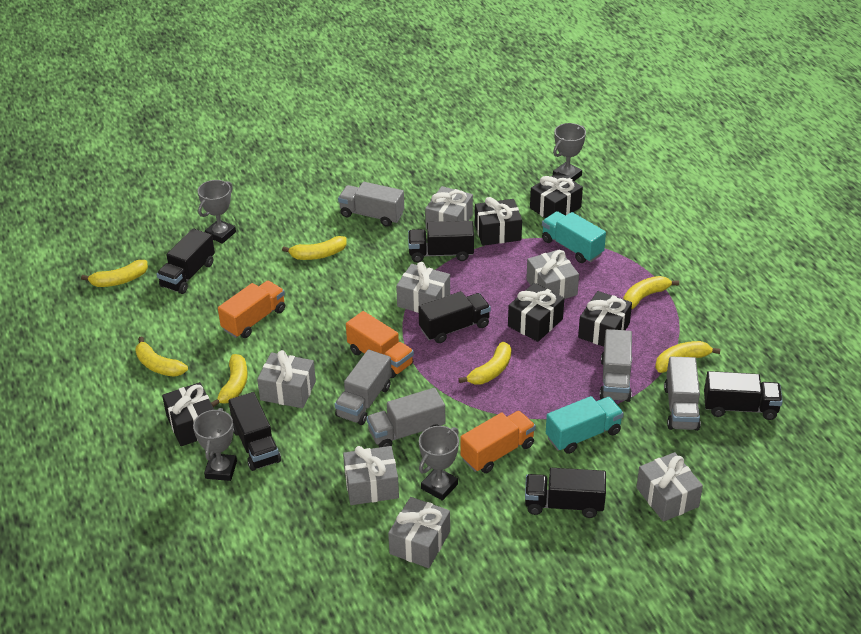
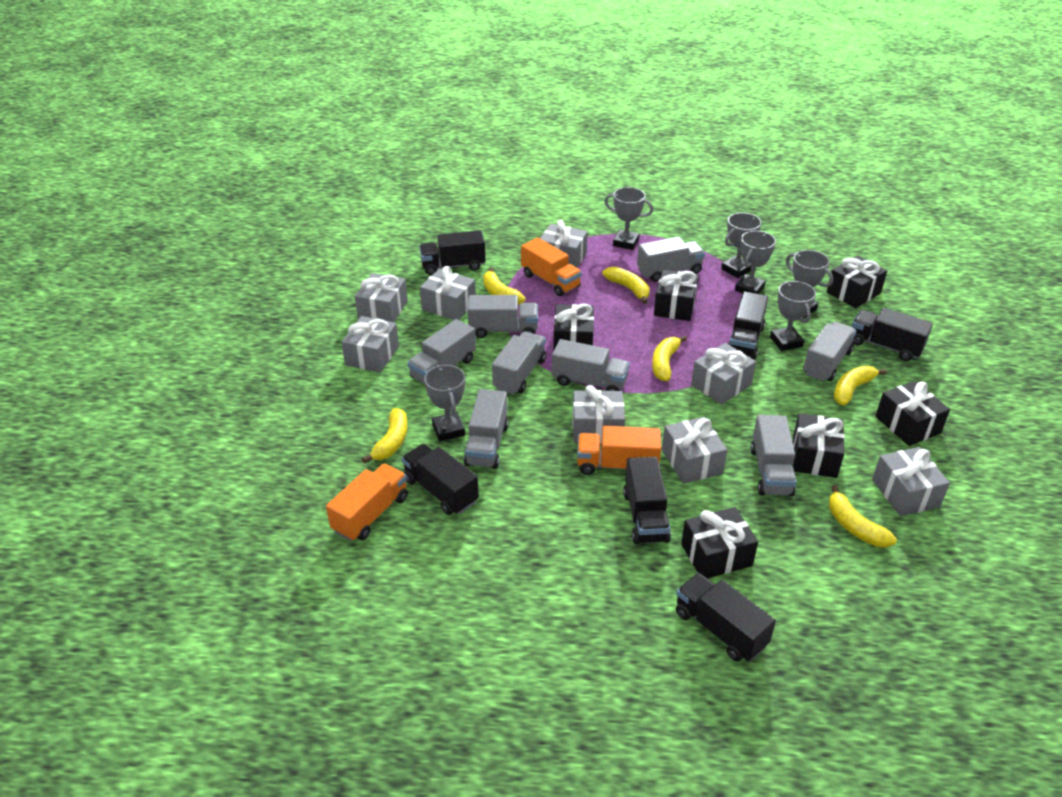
black gift: 5 -> 6
grey gift: 7 -> 8
grey trophy: 4 -> 6
grey truck: 5 -> 8
turquoise truck: 2 -> 0
yellow banana: 7 -> 6

